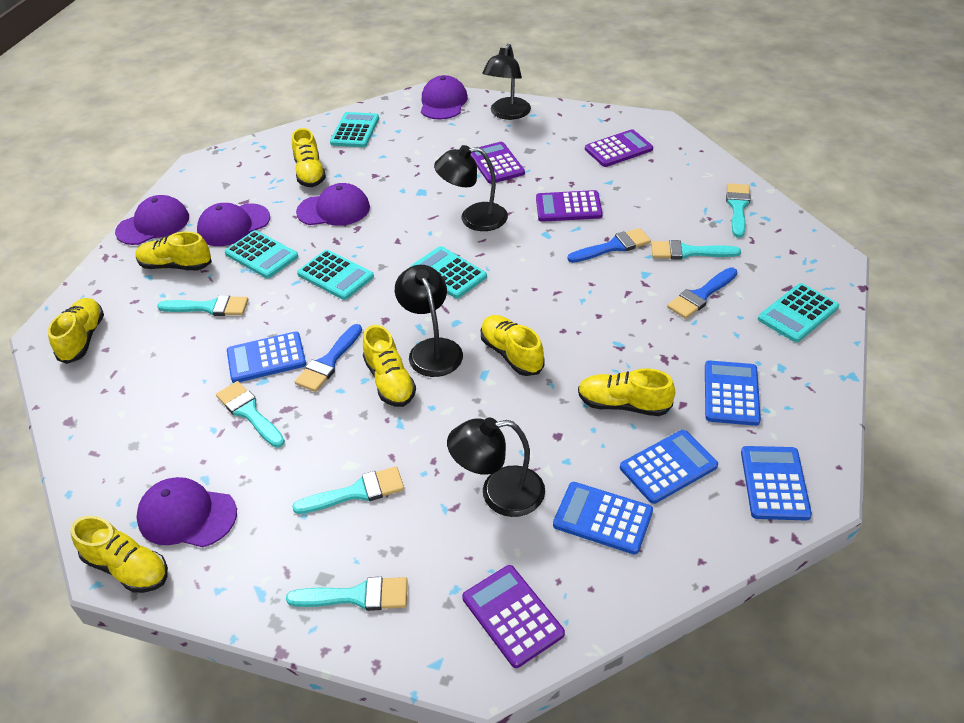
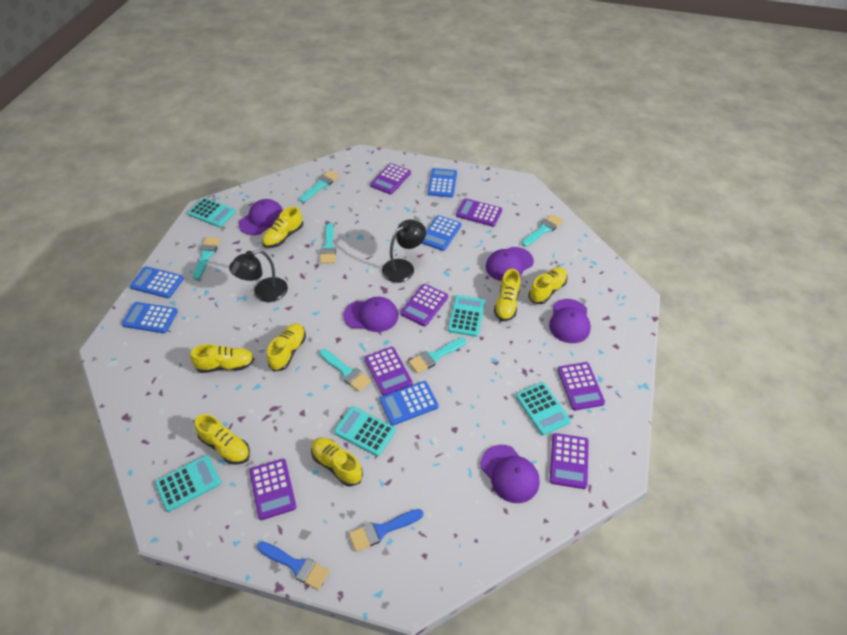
black lamp: 4 -> 2
blue brush: 3 -> 2
purple calculator: 4 -> 7

